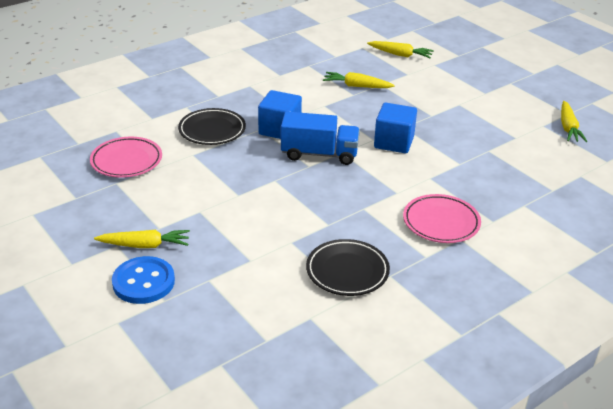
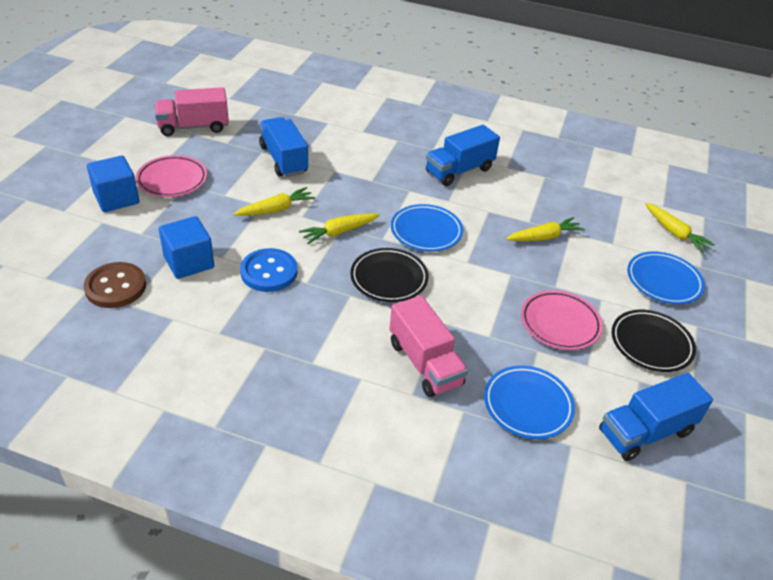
blue plate: 0 -> 3
blue truck: 1 -> 3
brown button: 0 -> 1
pink truck: 0 -> 2

